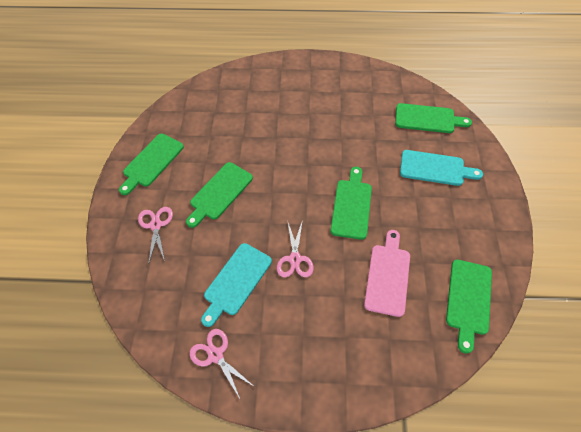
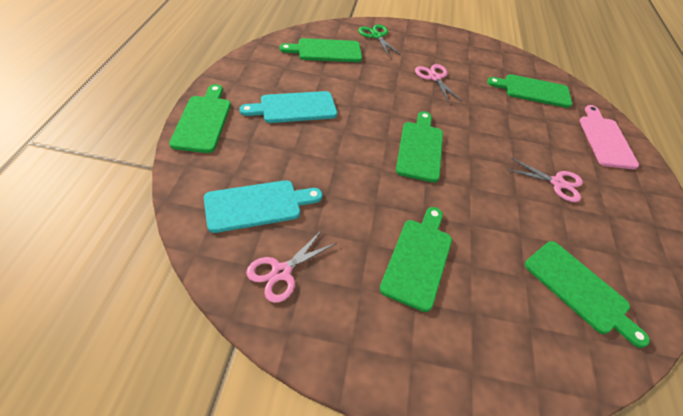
green cutting board: 5 -> 6
green scissors: 0 -> 1

